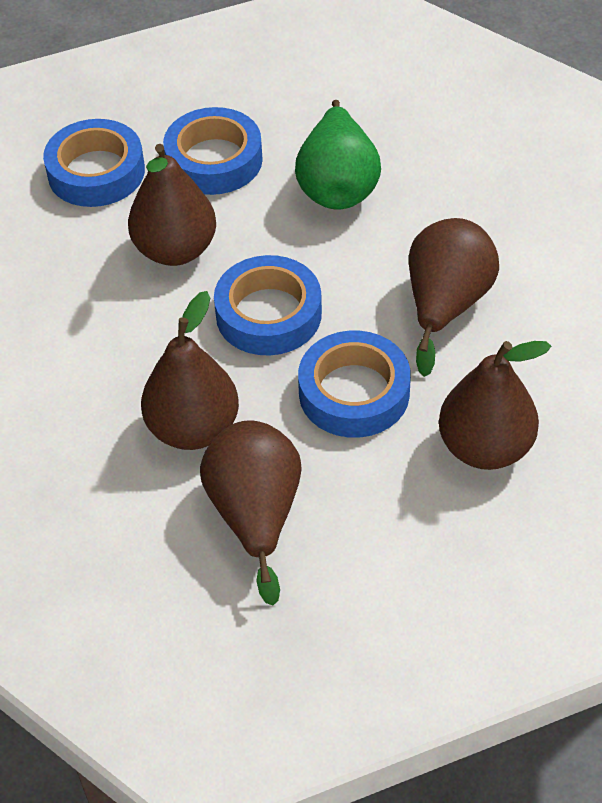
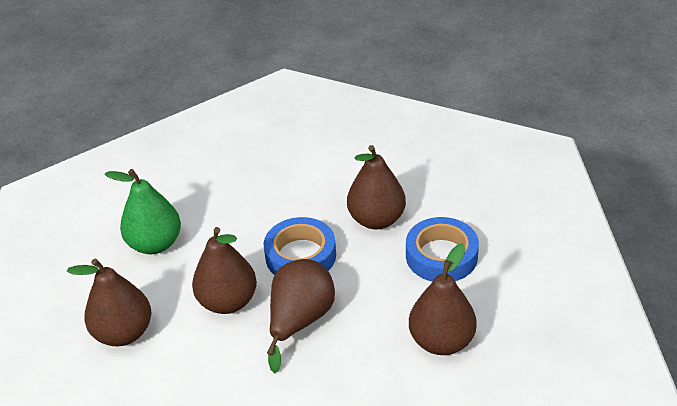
blue tape: 4 -> 2

